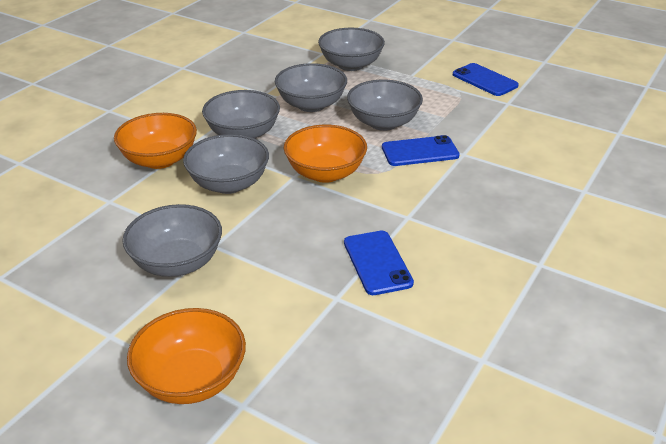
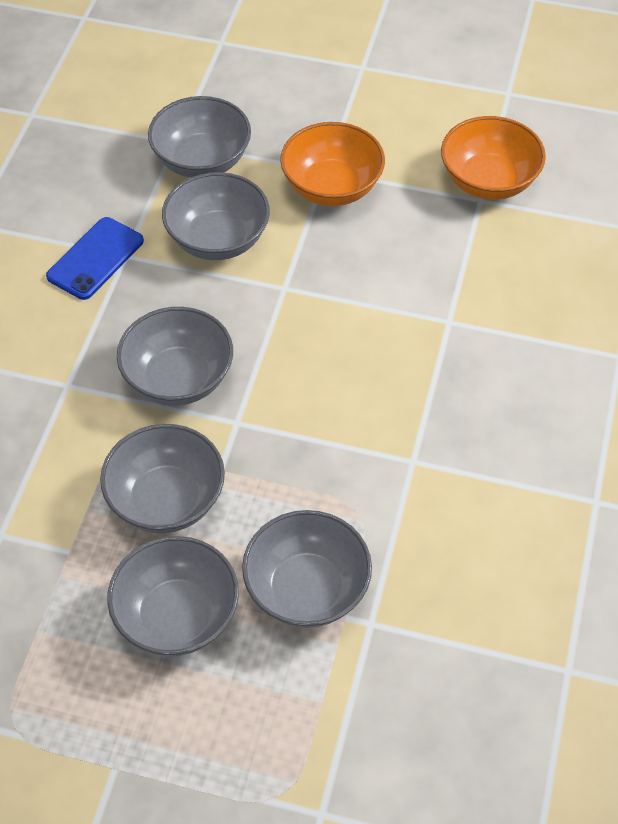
blue phone: 3 -> 1
orange bowl: 3 -> 2

